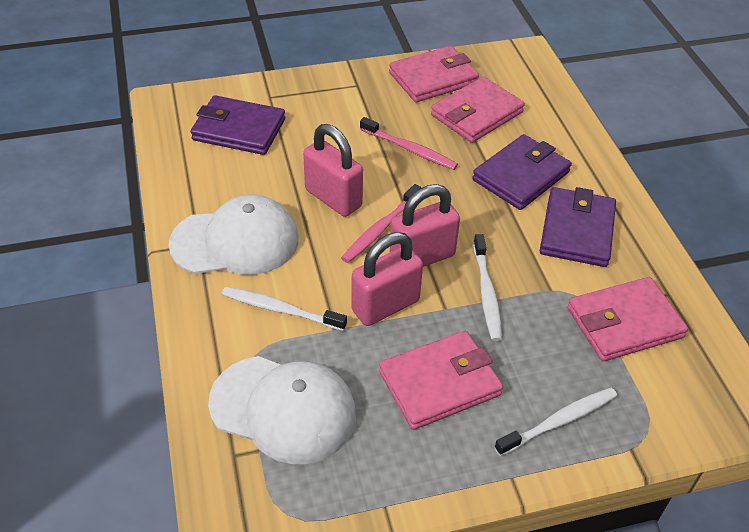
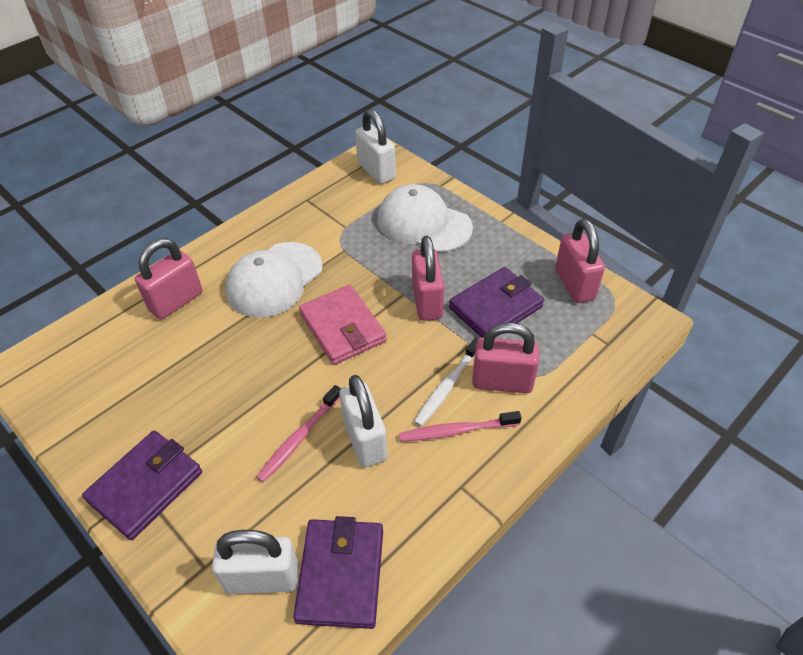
pink padlock: 3 -> 4
pink wallet: 4 -> 1
white padlock: 0 -> 3
white toothbrush: 3 -> 1

